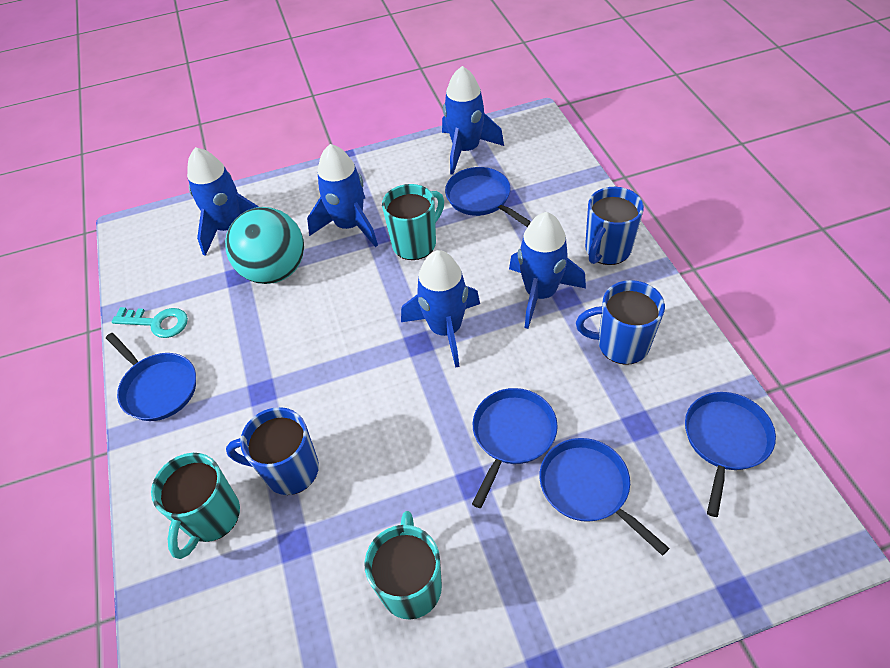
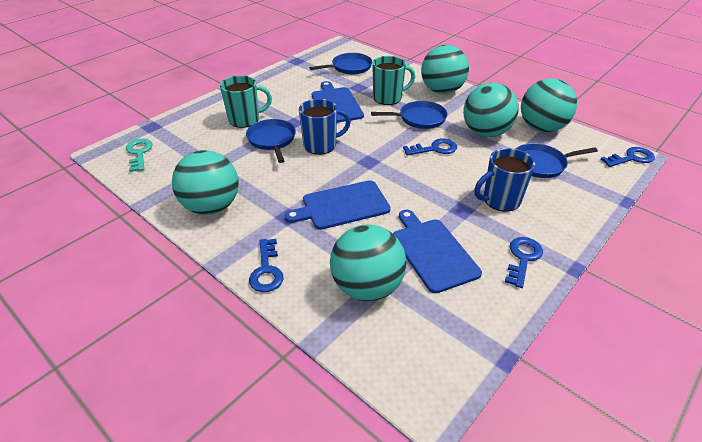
blue cutting board: 0 -> 3
blue key: 0 -> 4
blue mug: 3 -> 2
blue pan: 5 -> 4
blue rocket: 5 -> 0
turquoise ball: 1 -> 5
turquoise mug: 3 -> 2

